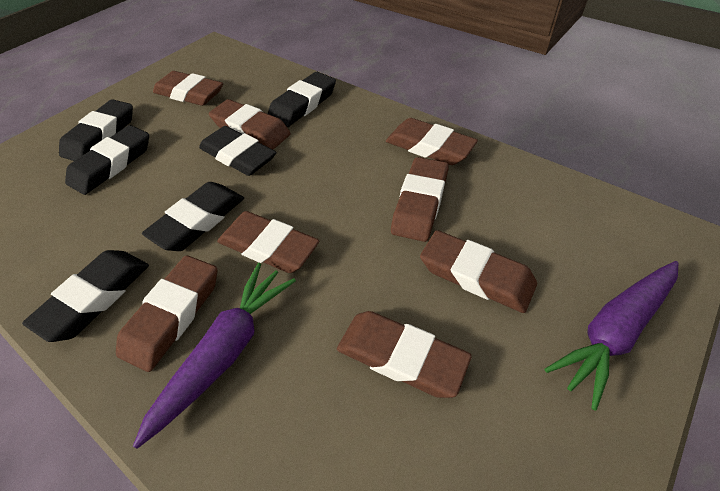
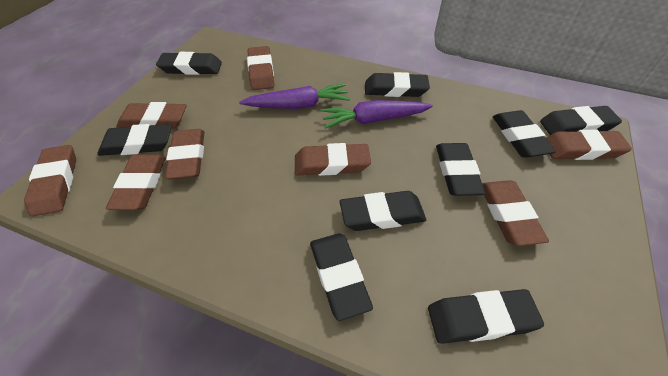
black eraser: 6 -> 9

